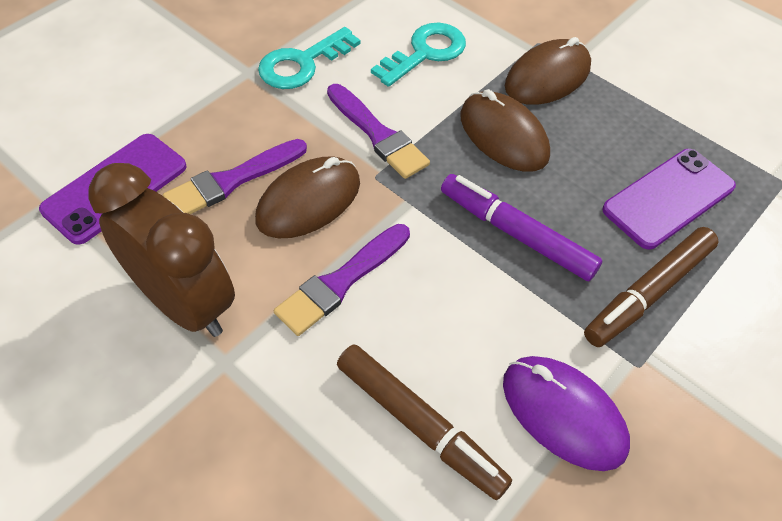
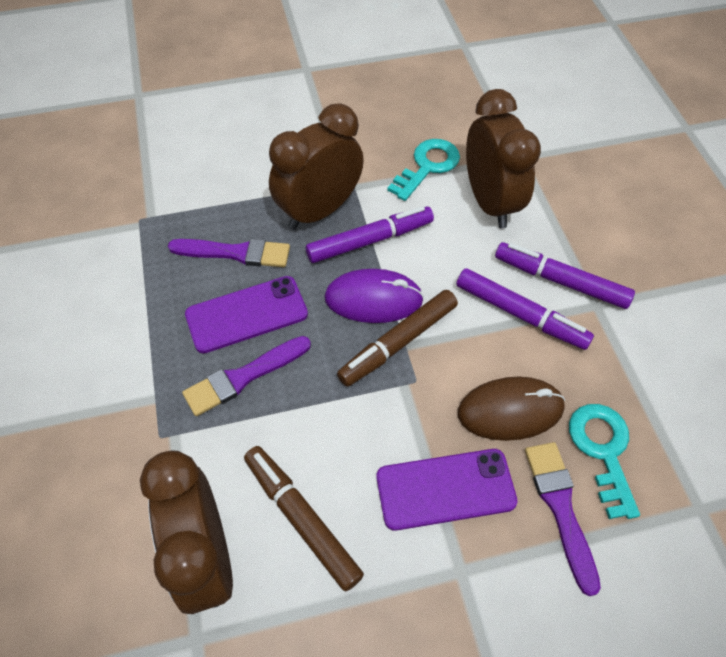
brown clock: 1 -> 3
brown mouse: 3 -> 1
purple marker: 1 -> 3

